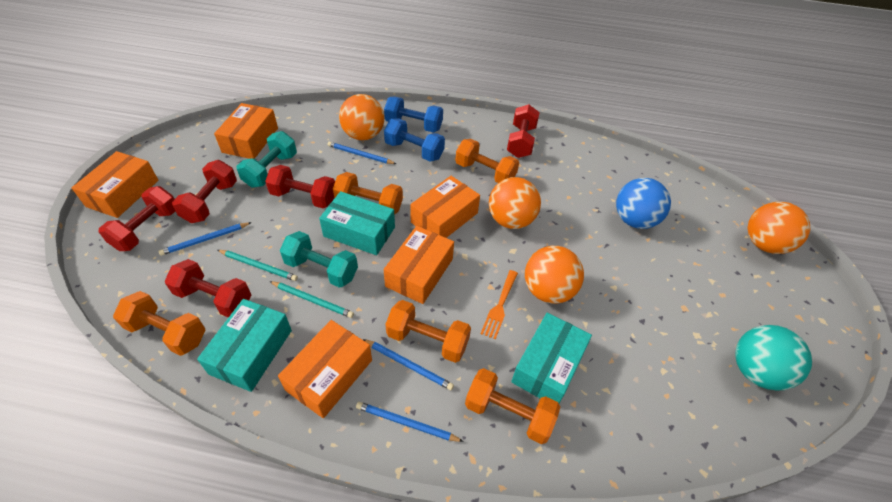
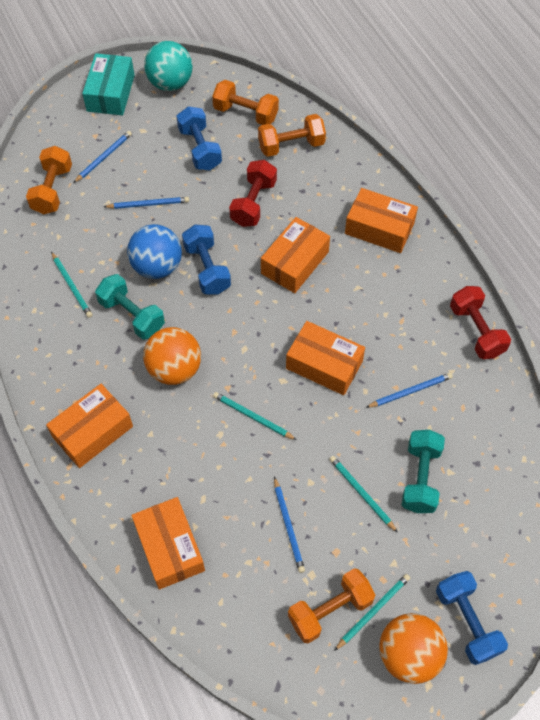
blue dumbbell: 2 -> 3
orange ball: 4 -> 2
orange dumbbell: 5 -> 4
orange fork: 1 -> 0
red dumbbell: 5 -> 2
turquoise box: 3 -> 1
turquoise pencil: 2 -> 4

